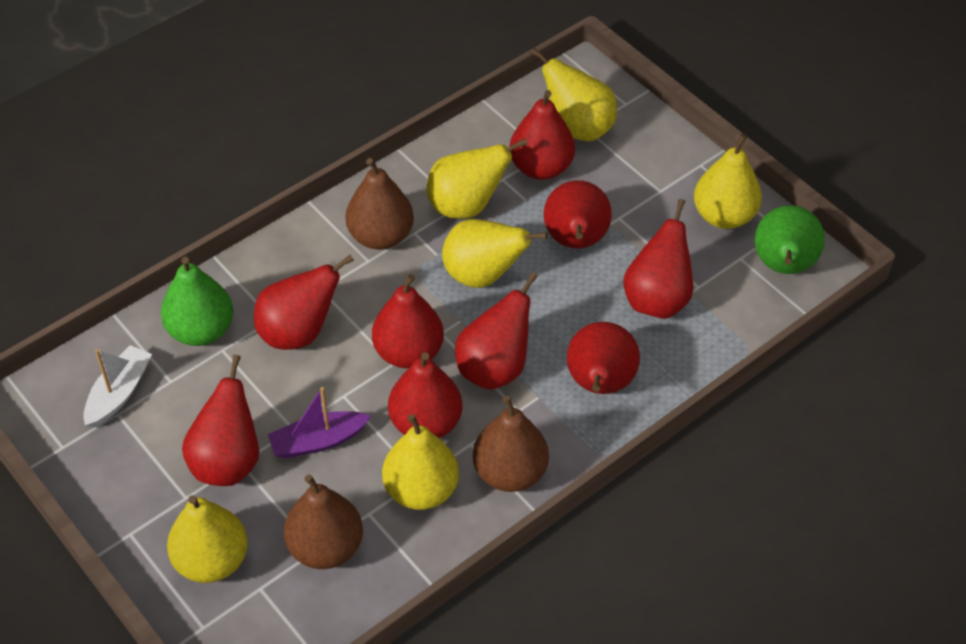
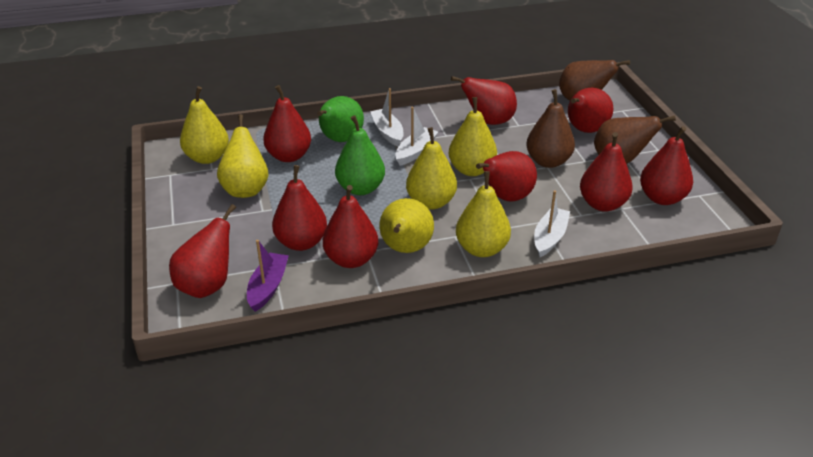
white boat: 1 -> 3

